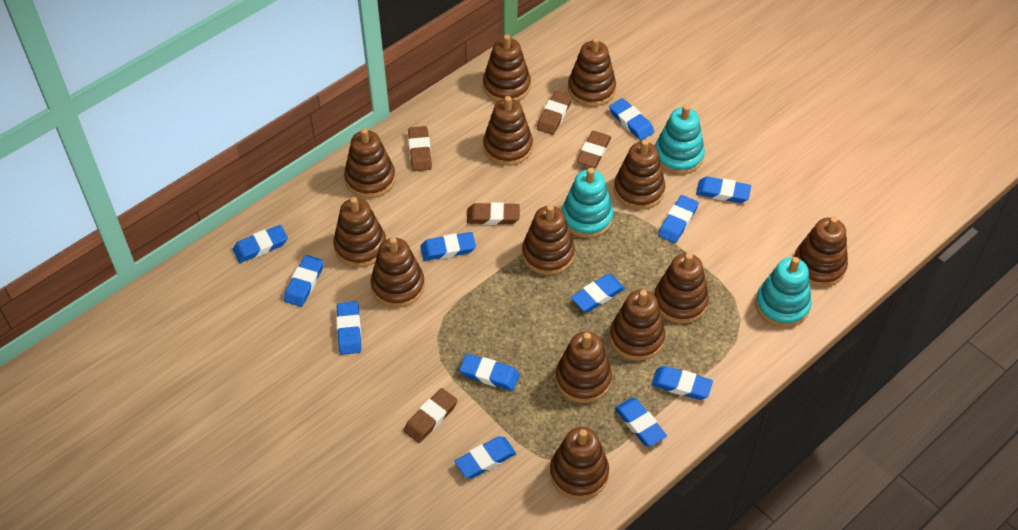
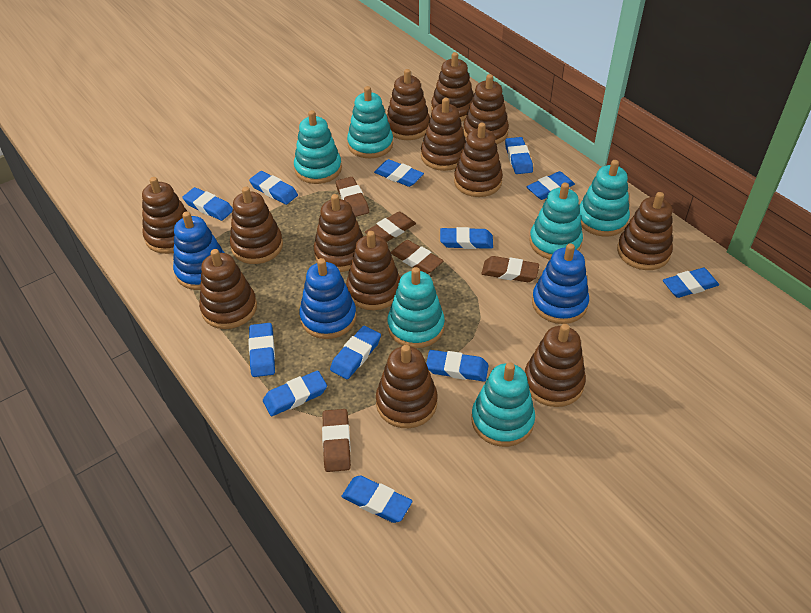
blue stacking toy: 0 -> 3
turquoise stacking toy: 3 -> 6

